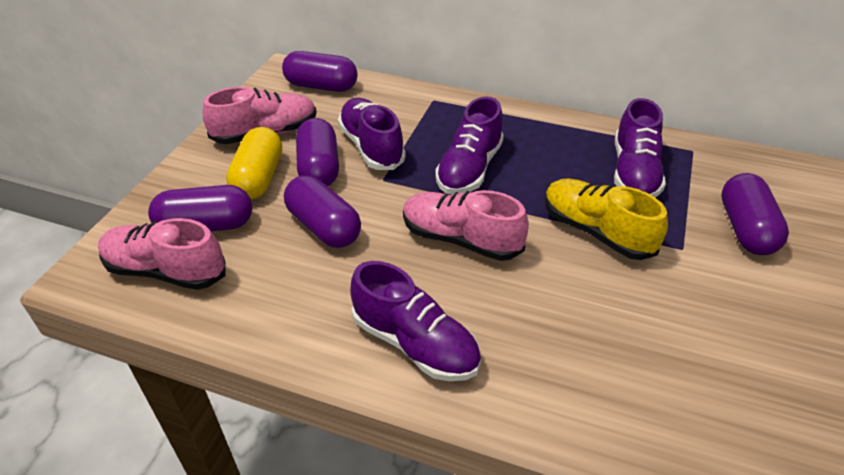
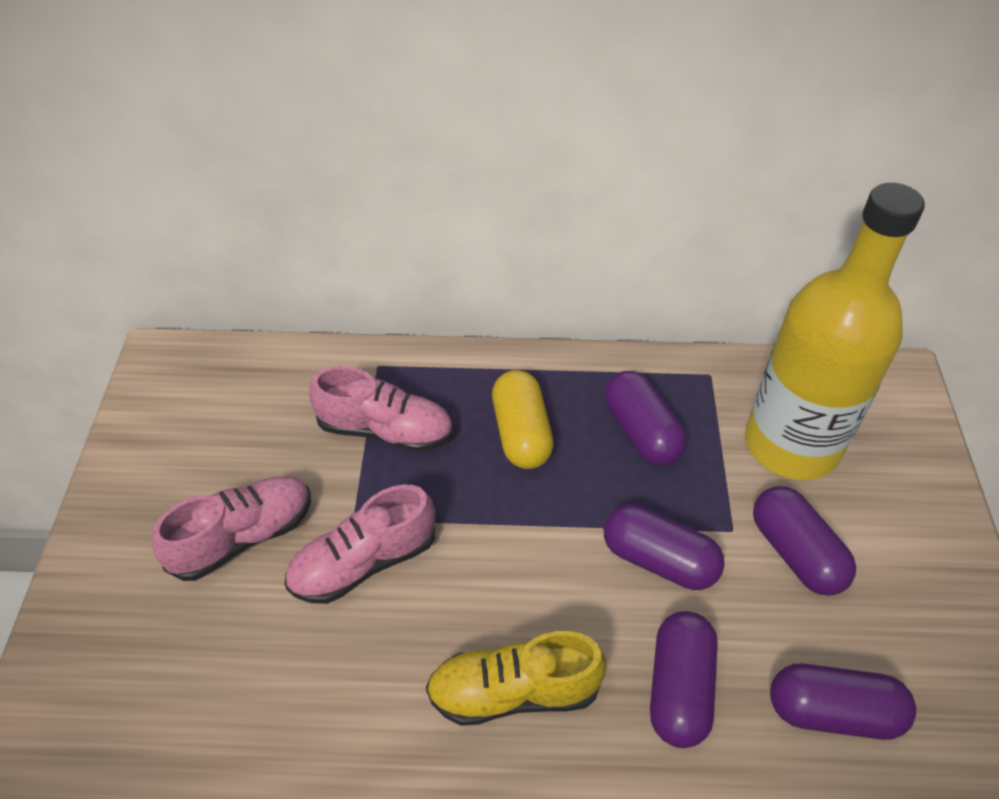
purple shoe: 4 -> 0
yellow bottle: 0 -> 1

